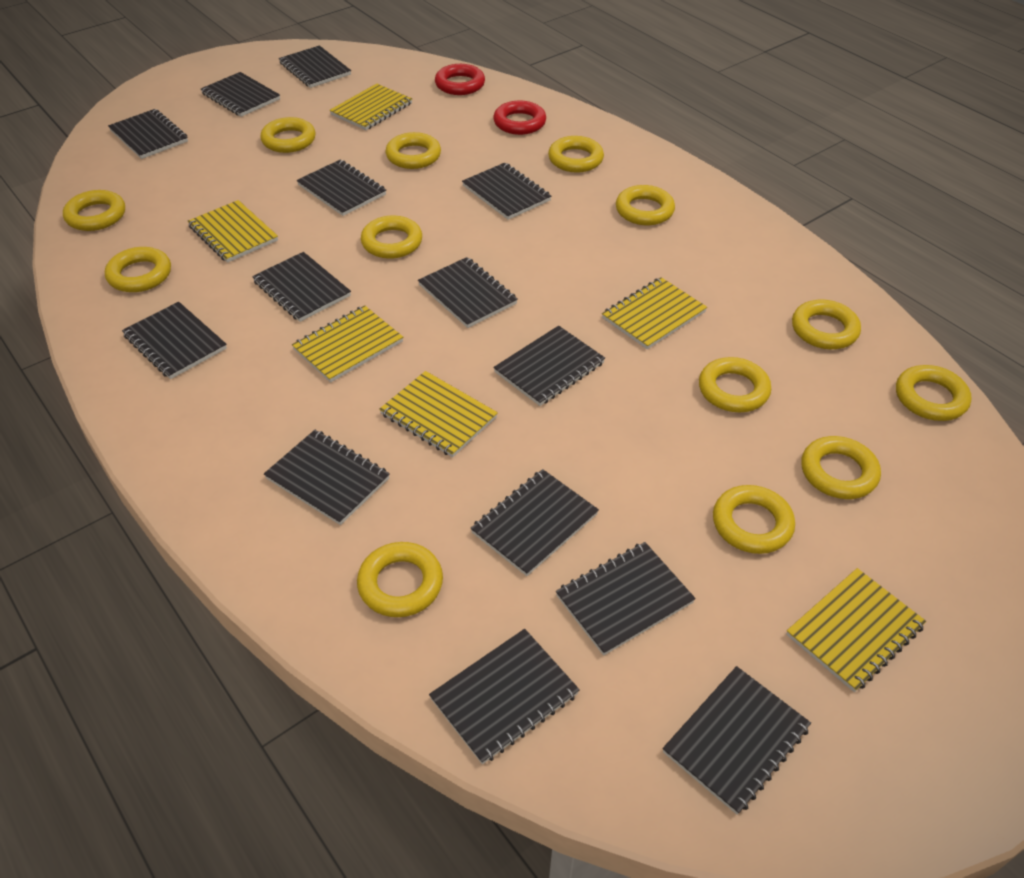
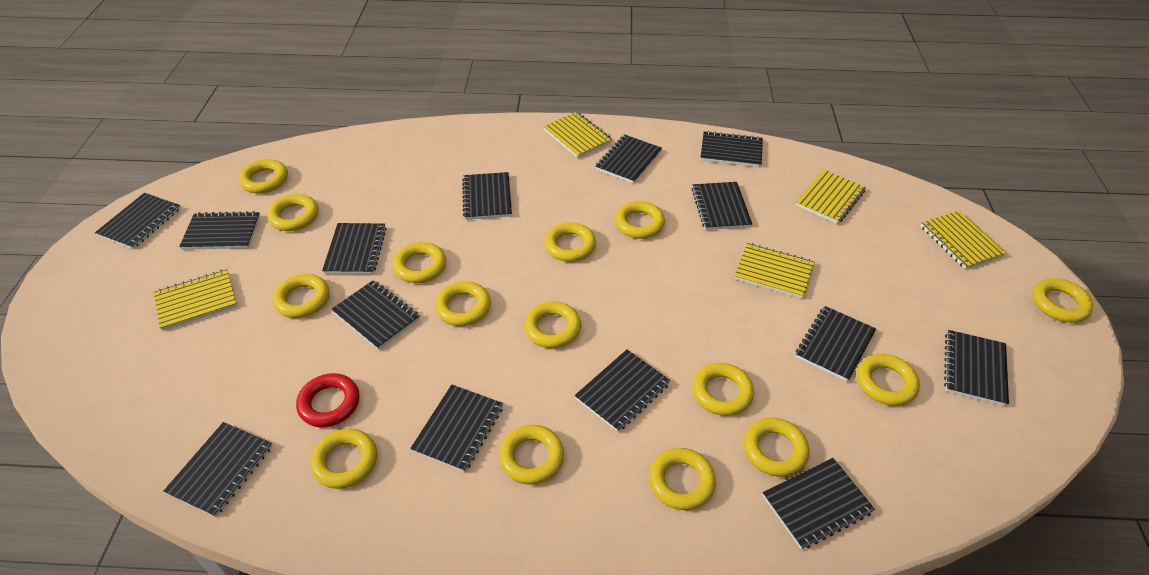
red ring: 2 -> 1
yellow notebook: 6 -> 5
yellow ring: 13 -> 15

